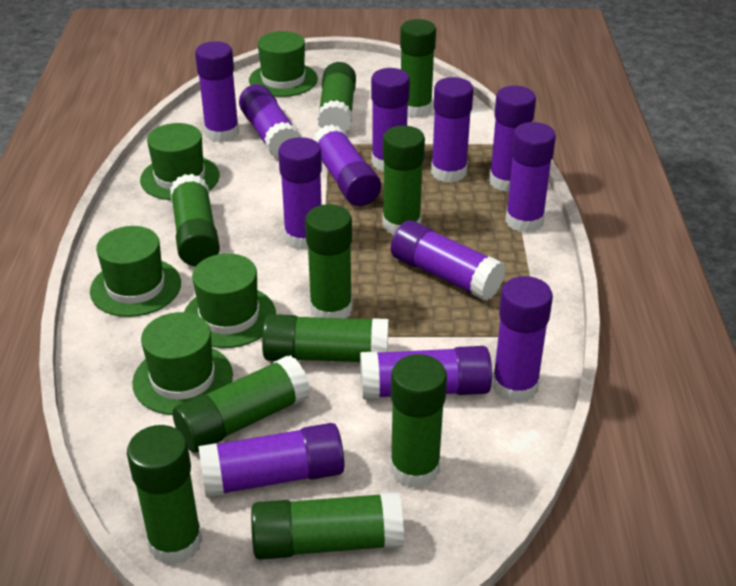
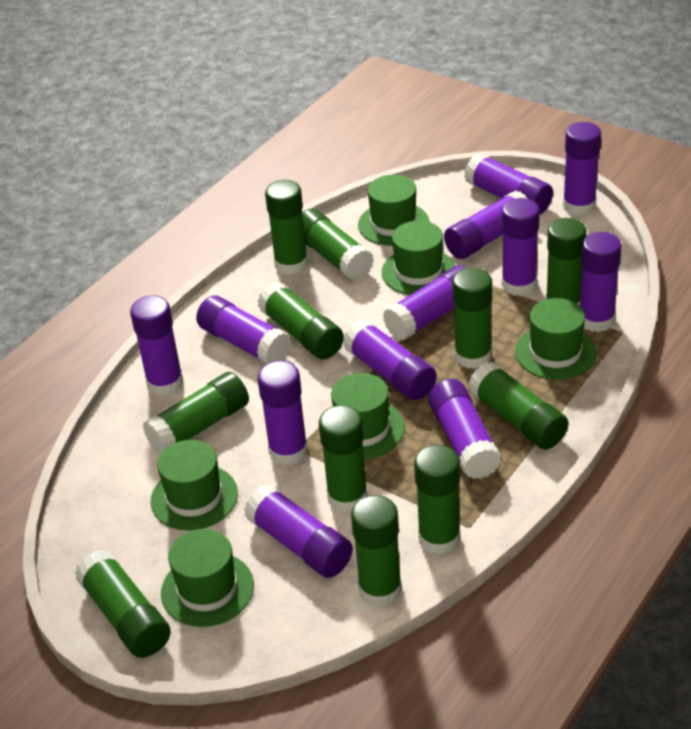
green glue stick: 10 -> 11
green hat: 5 -> 6

